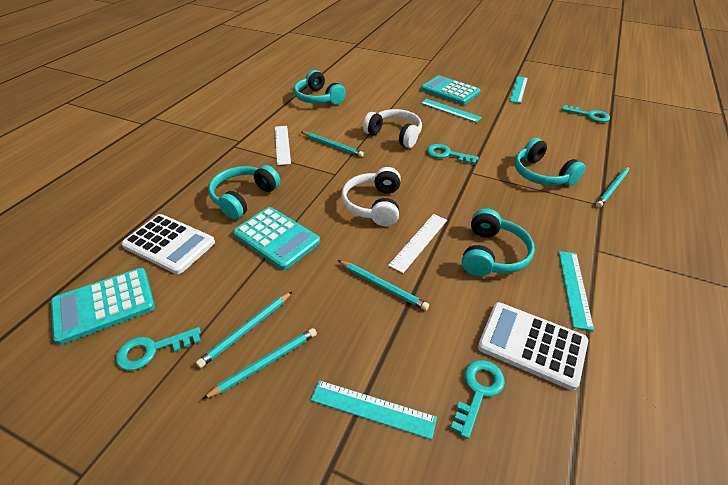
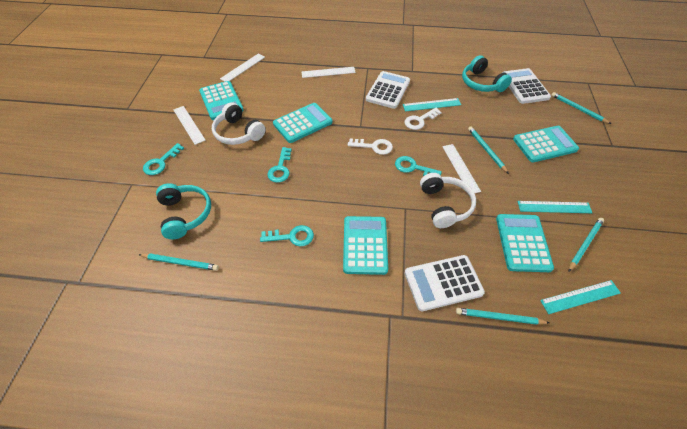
turquoise calculator: 3 -> 5
turquoise headphones: 4 -> 2
turquoise ruler: 4 -> 3
white calculator: 2 -> 3
white key: 0 -> 2
white ruler: 2 -> 4

